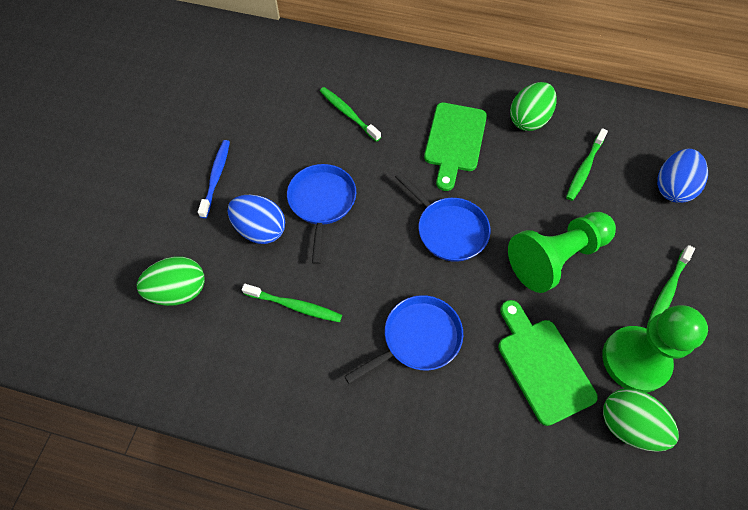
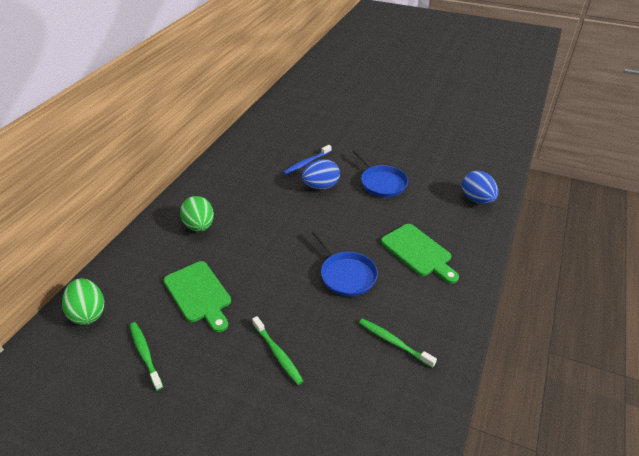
blue pan: 3 -> 2
green egg: 3 -> 2
green pawn: 2 -> 0
green toothbrush: 4 -> 3

